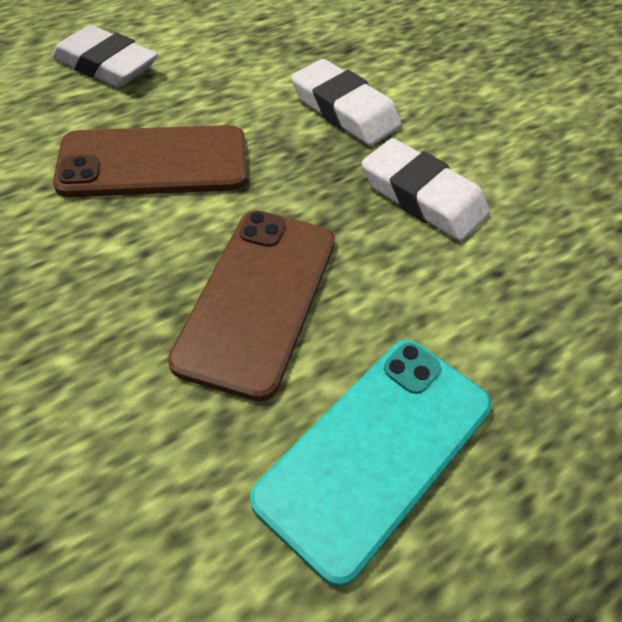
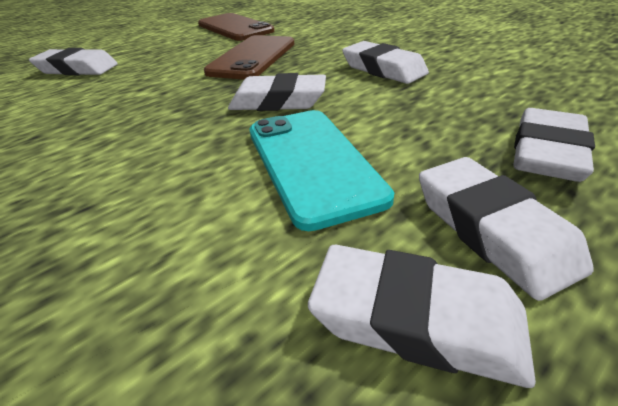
white eraser: 3 -> 6

